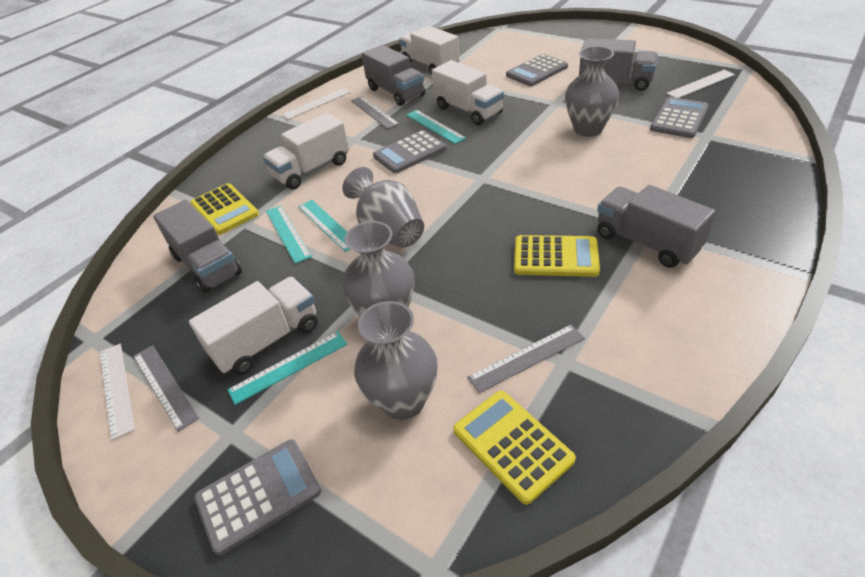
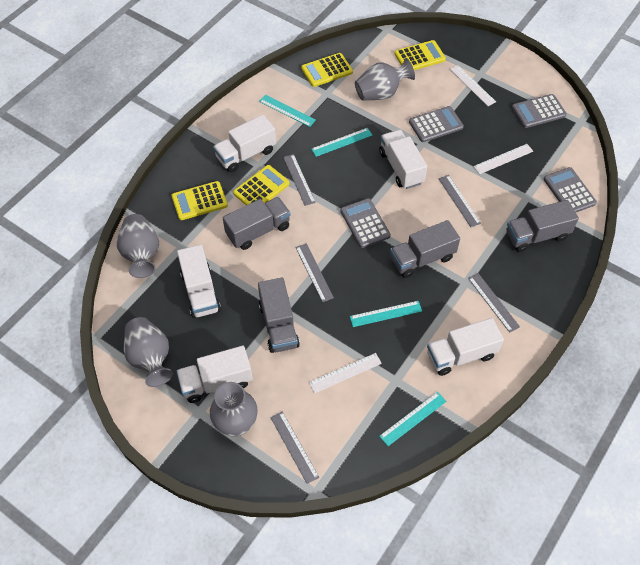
grey ruler: 3 -> 5
white truck: 4 -> 5
yellow calculator: 3 -> 4

